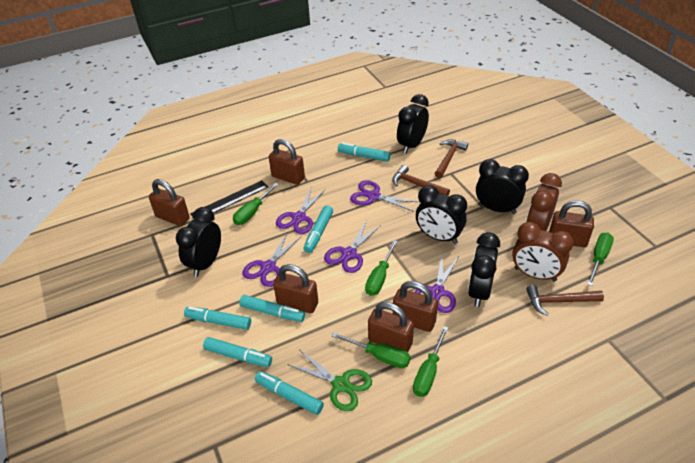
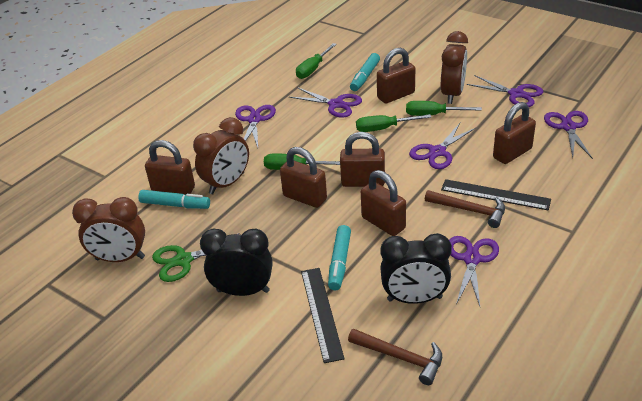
black clock: 5 -> 2
black ruler: 1 -> 2
brown clock: 2 -> 3
brown hammer: 3 -> 2
green screwdriver: 5 -> 4
purple scissors: 5 -> 6
turquoise marker: 6 -> 3

